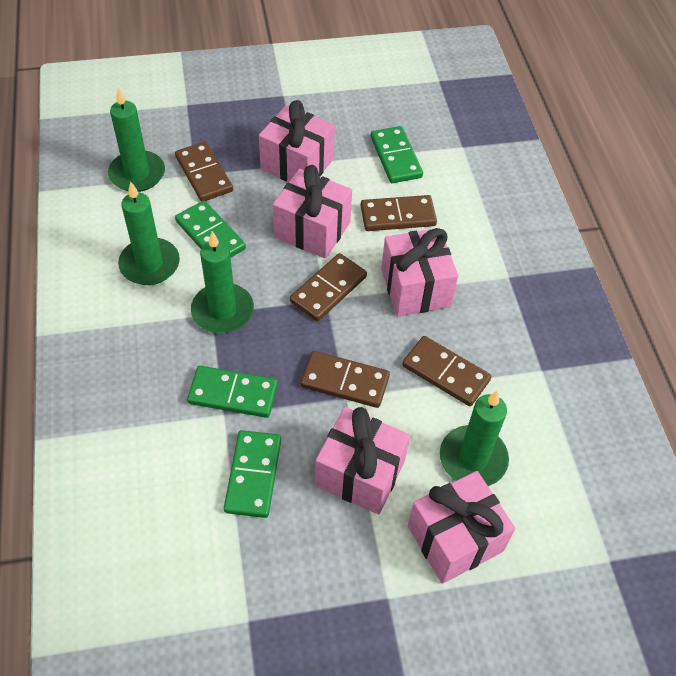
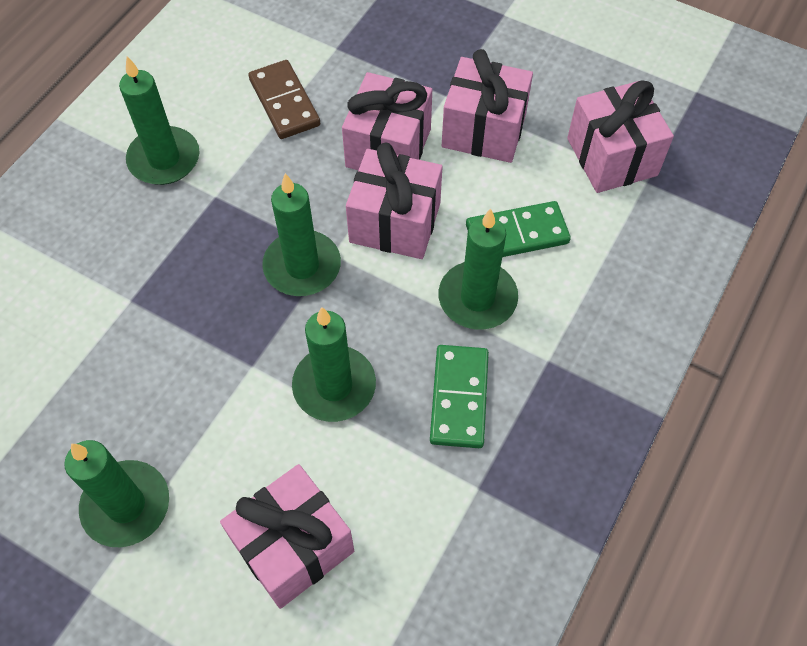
brown domino: 5 -> 1
green candle: 4 -> 5
green domino: 4 -> 2

